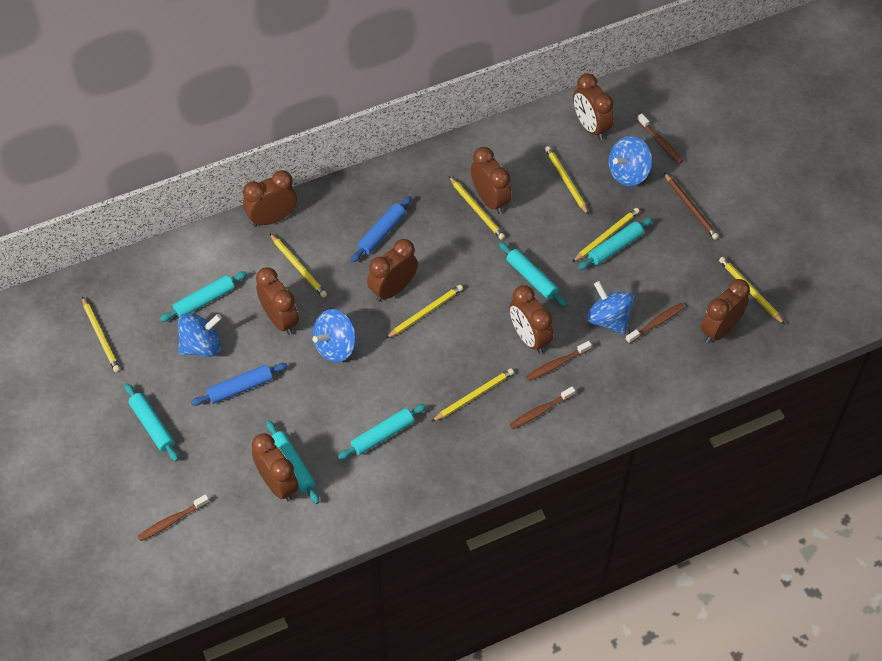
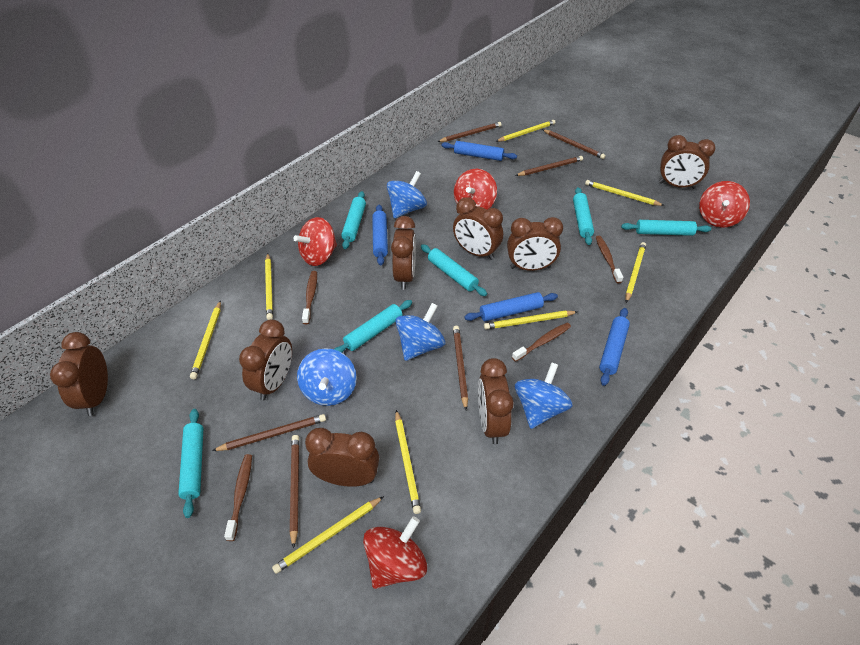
blue rolling pin: 2 -> 4
brown pencil: 1 -> 6
brown toothbrush: 5 -> 4
red spinning top: 0 -> 4

